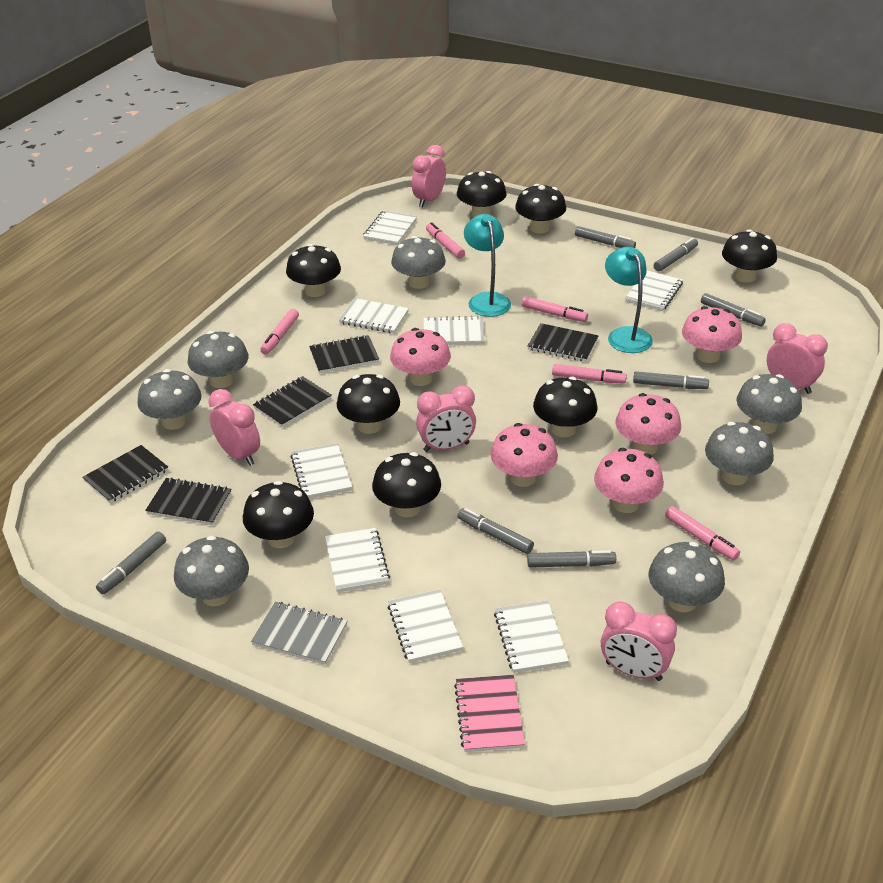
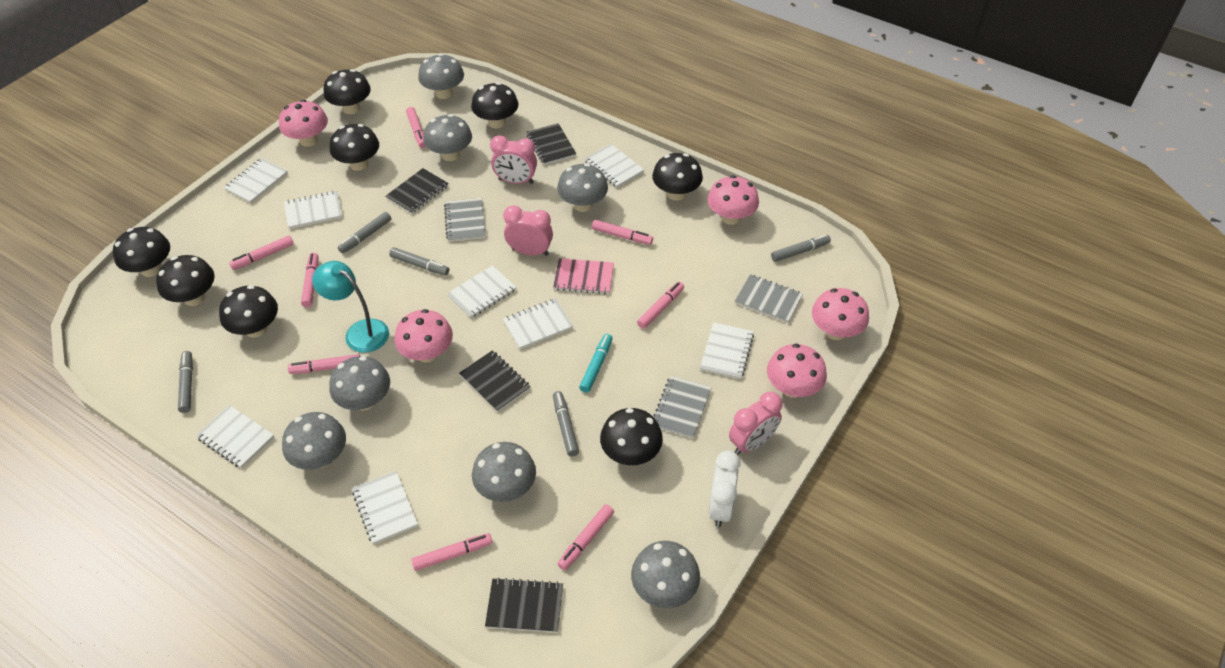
black notebook: 5 -> 4
grey marker: 7 -> 5
grey notebook: 1 -> 3
pink clock: 5 -> 3
pink marker: 5 -> 8
turquoise lamp: 2 -> 1
turquoise marker: 0 -> 1
white clock: 0 -> 1

